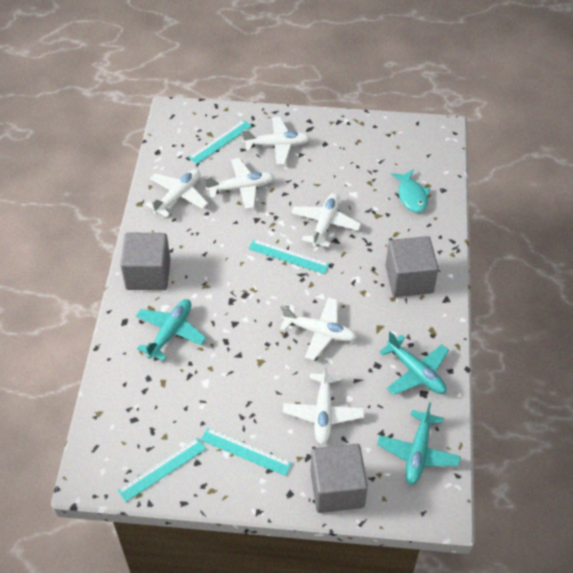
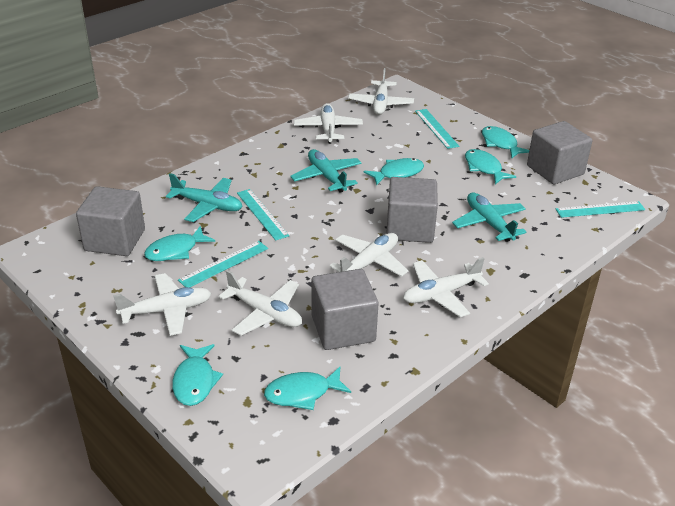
grey cube: 3 -> 4
turquoise fish: 1 -> 6

